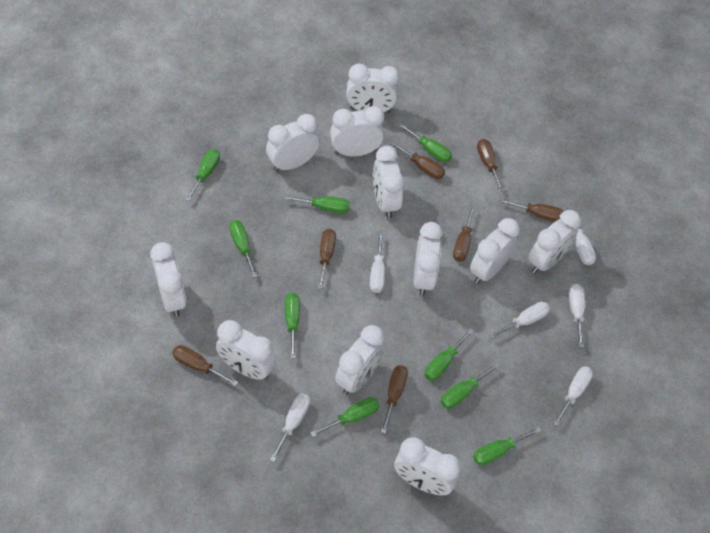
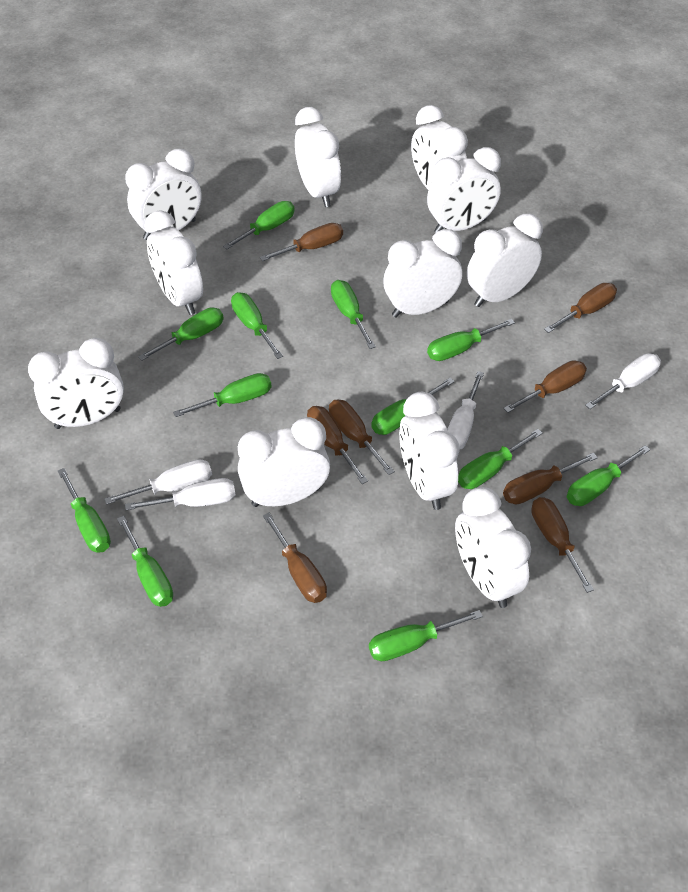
brown screwdriver: 7 -> 8
green screwdriver: 9 -> 12
white screwdriver: 6 -> 4

